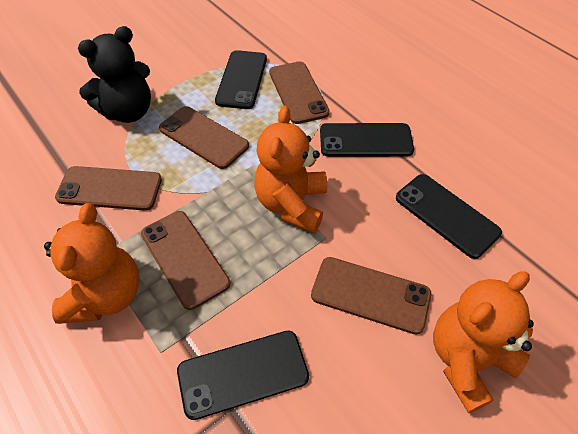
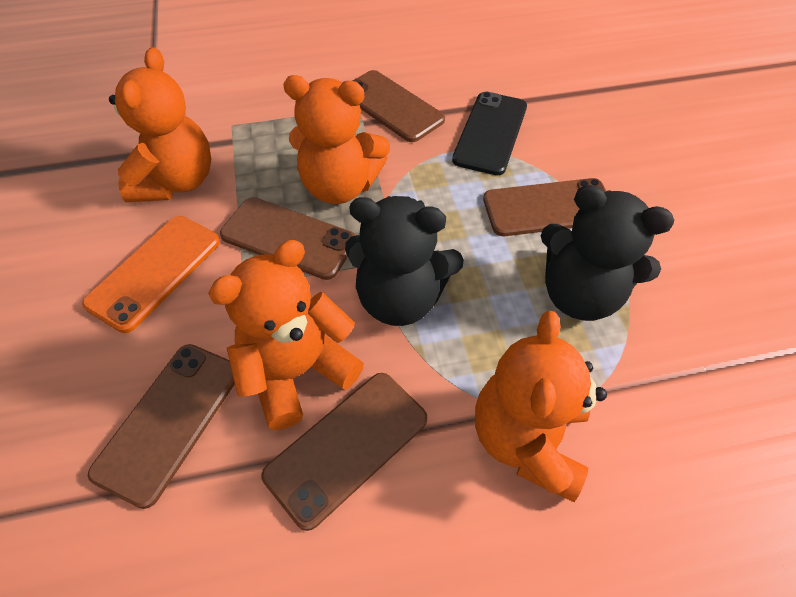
black phone: 4 -> 1
black teddy bear: 1 -> 2
orange phone: 0 -> 1
orange teddy bear: 3 -> 4

